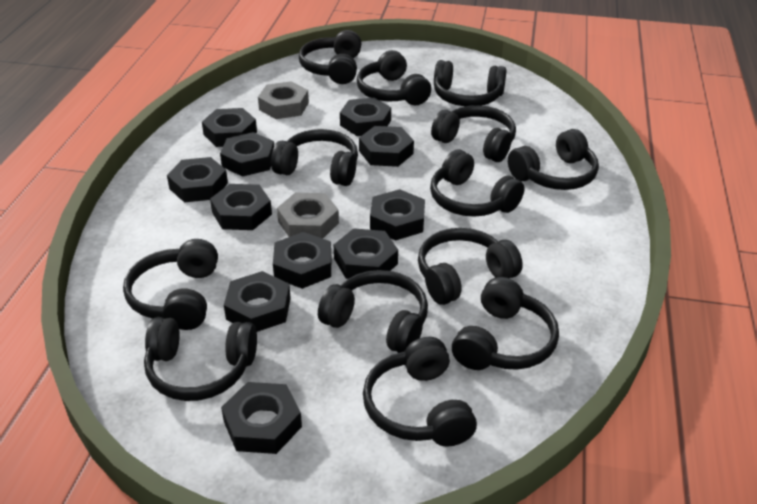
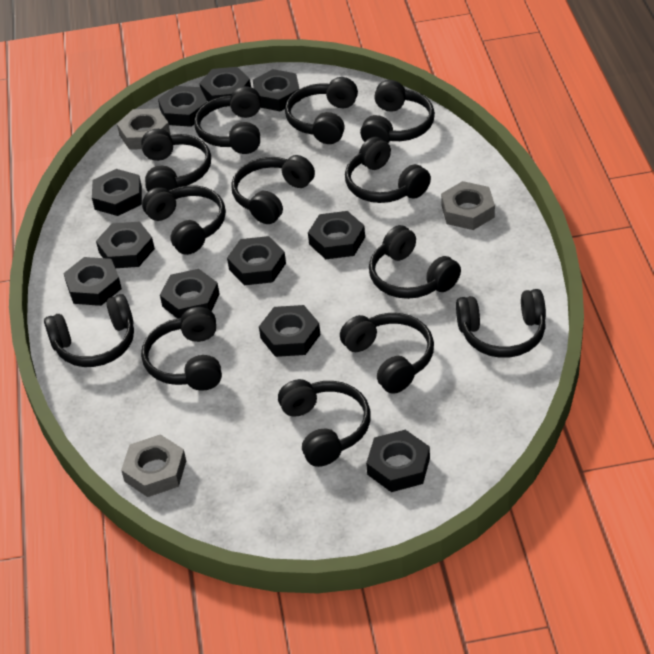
grey nut: 2 -> 3

